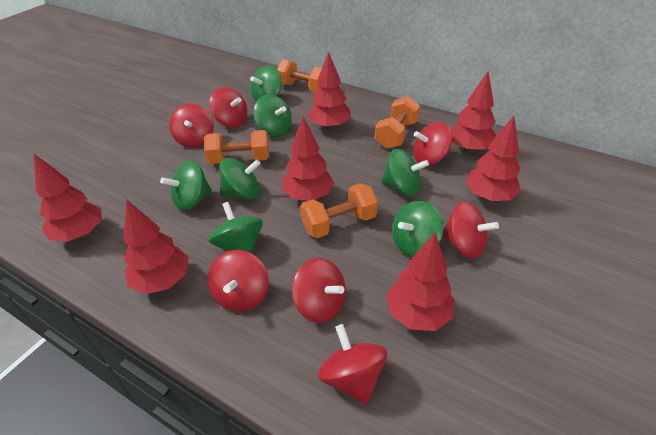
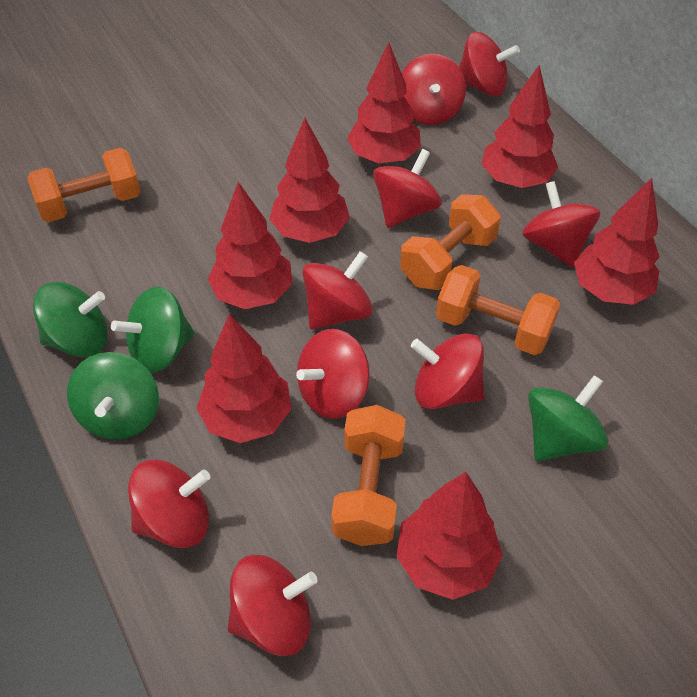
green spinning top: 7 -> 4
red spinning top: 7 -> 9

